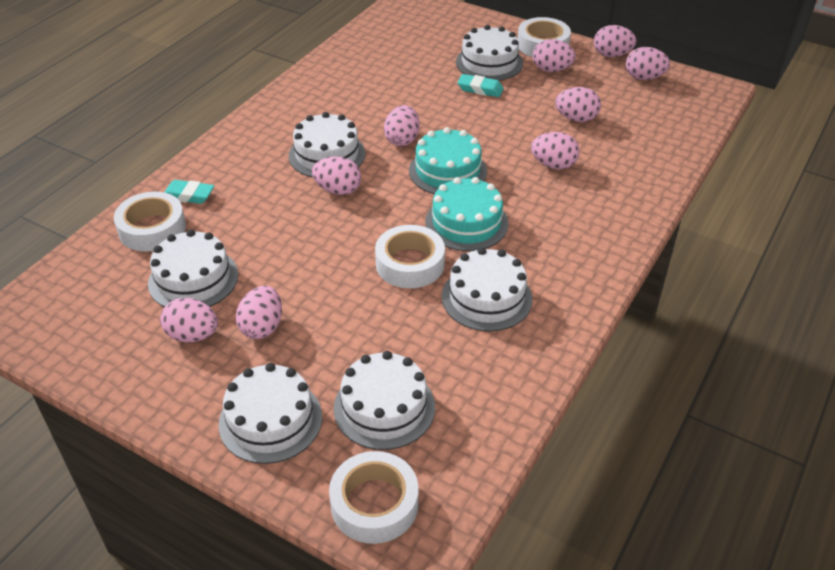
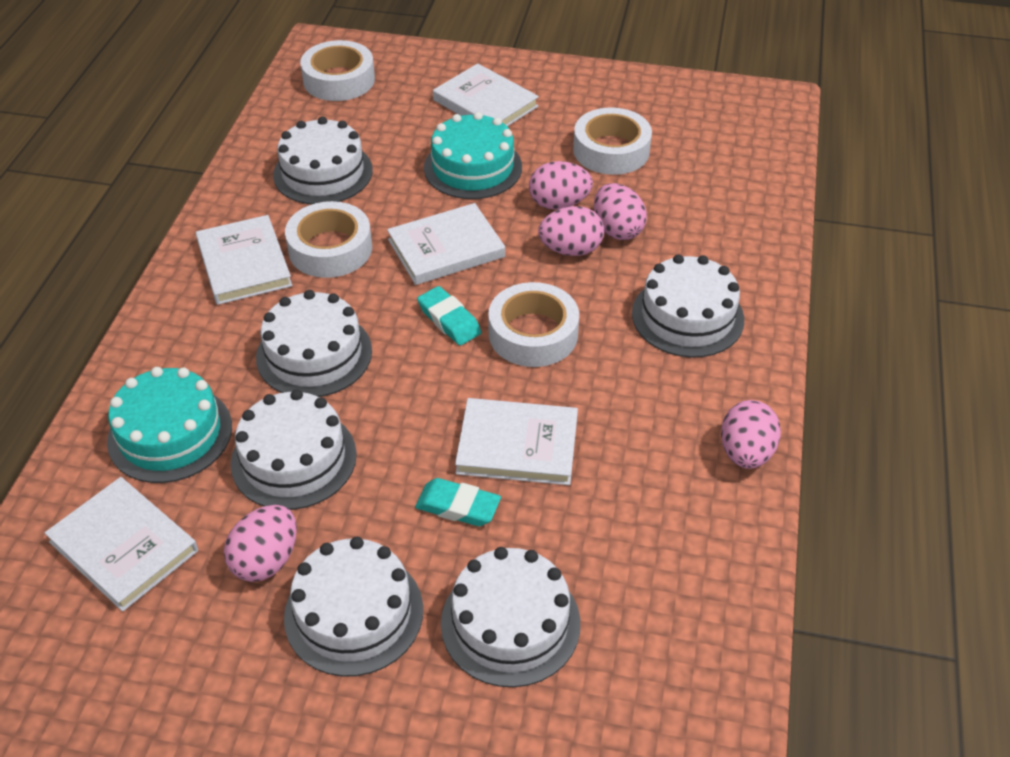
pink egg: 9 -> 5
white book: 0 -> 5

